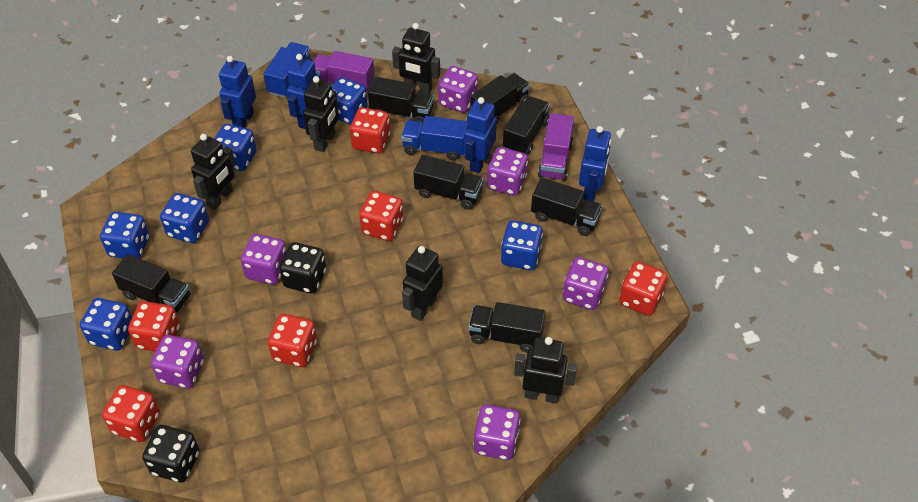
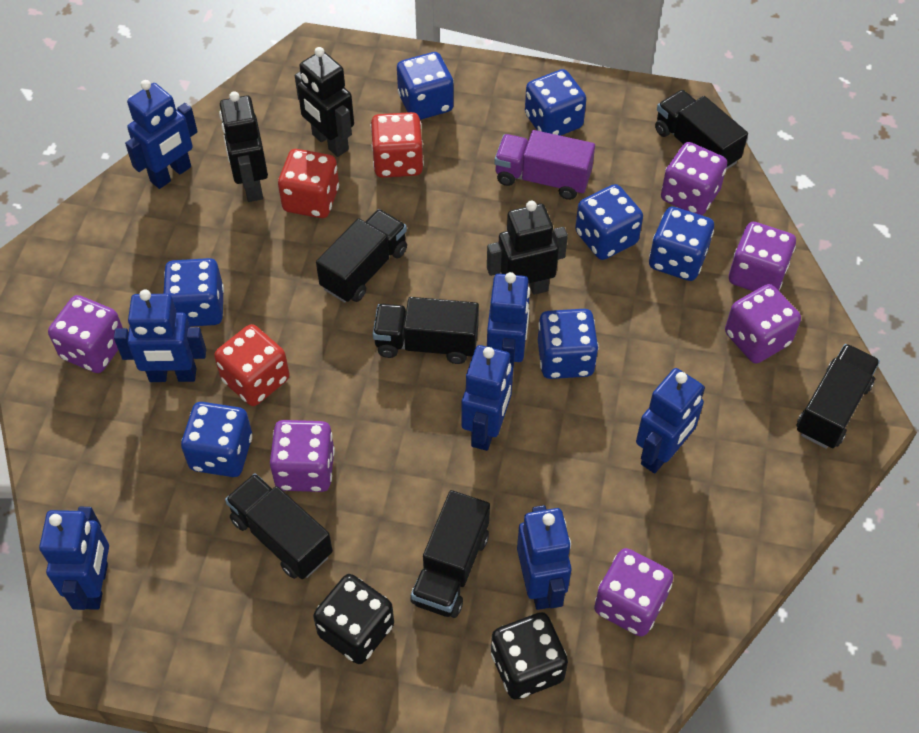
black robot: 5 -> 3
black truck: 7 -> 6
blue dice: 6 -> 7
blue robot: 4 -> 7
blue truck: 2 -> 0
purple truck: 2 -> 1
red dice: 6 -> 3

